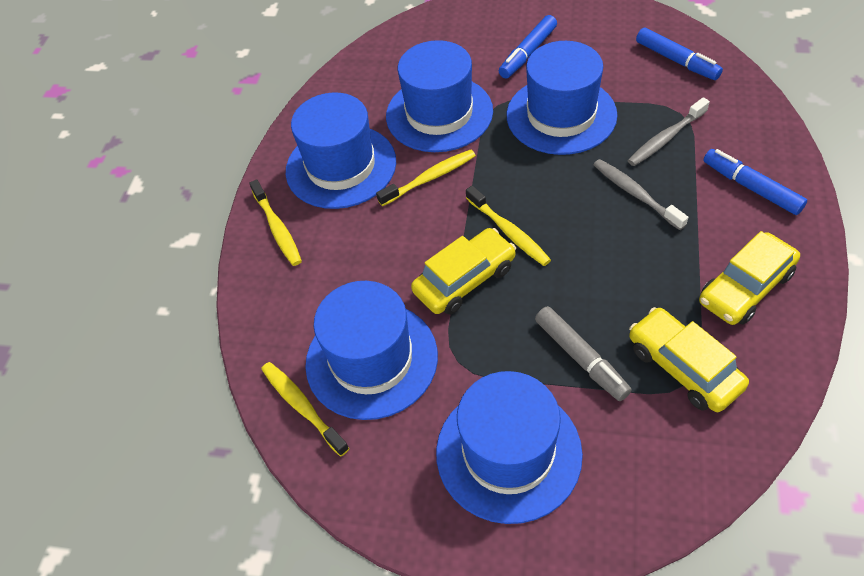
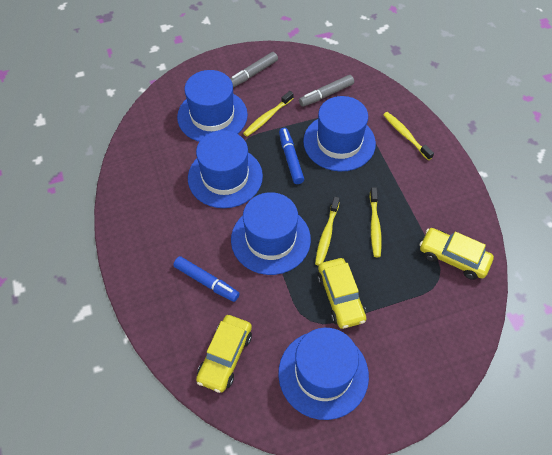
blue marker: 3 -> 2
grey marker: 1 -> 2
grey toothbrush: 2 -> 0

